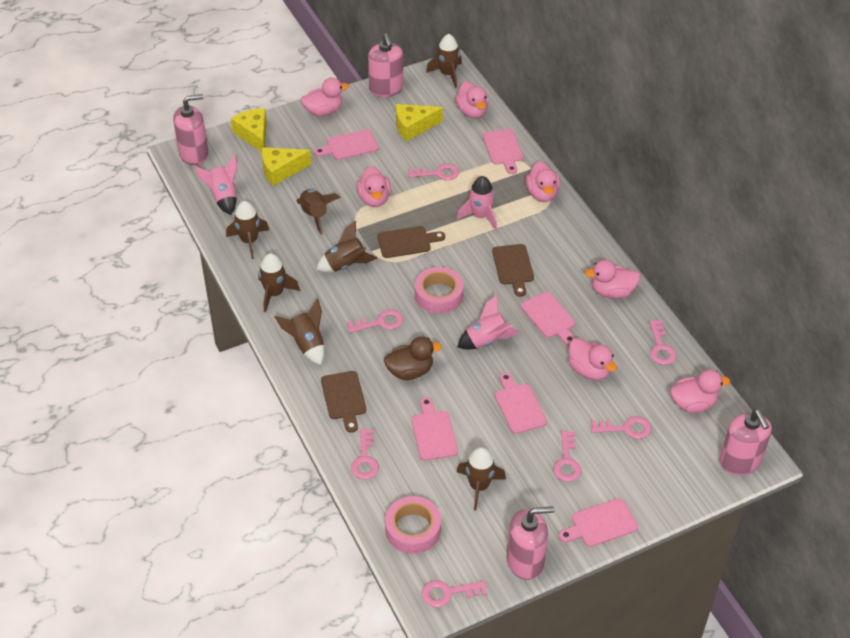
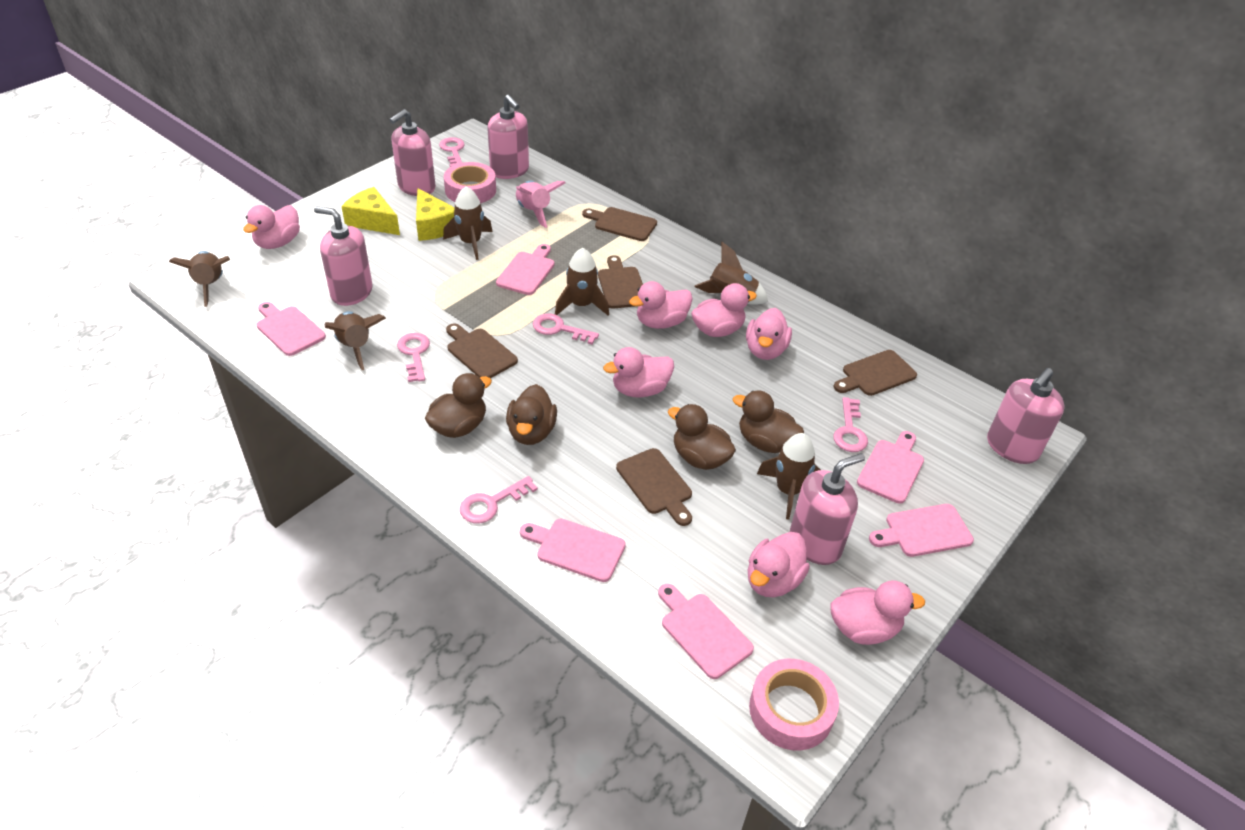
brown cutting board: 3 -> 5
brown duck: 1 -> 4
brown rocket: 7 -> 6
pink key: 7 -> 5
pink rocket: 3 -> 1
pink soap dispenser: 4 -> 5
yellow cheese: 3 -> 2

